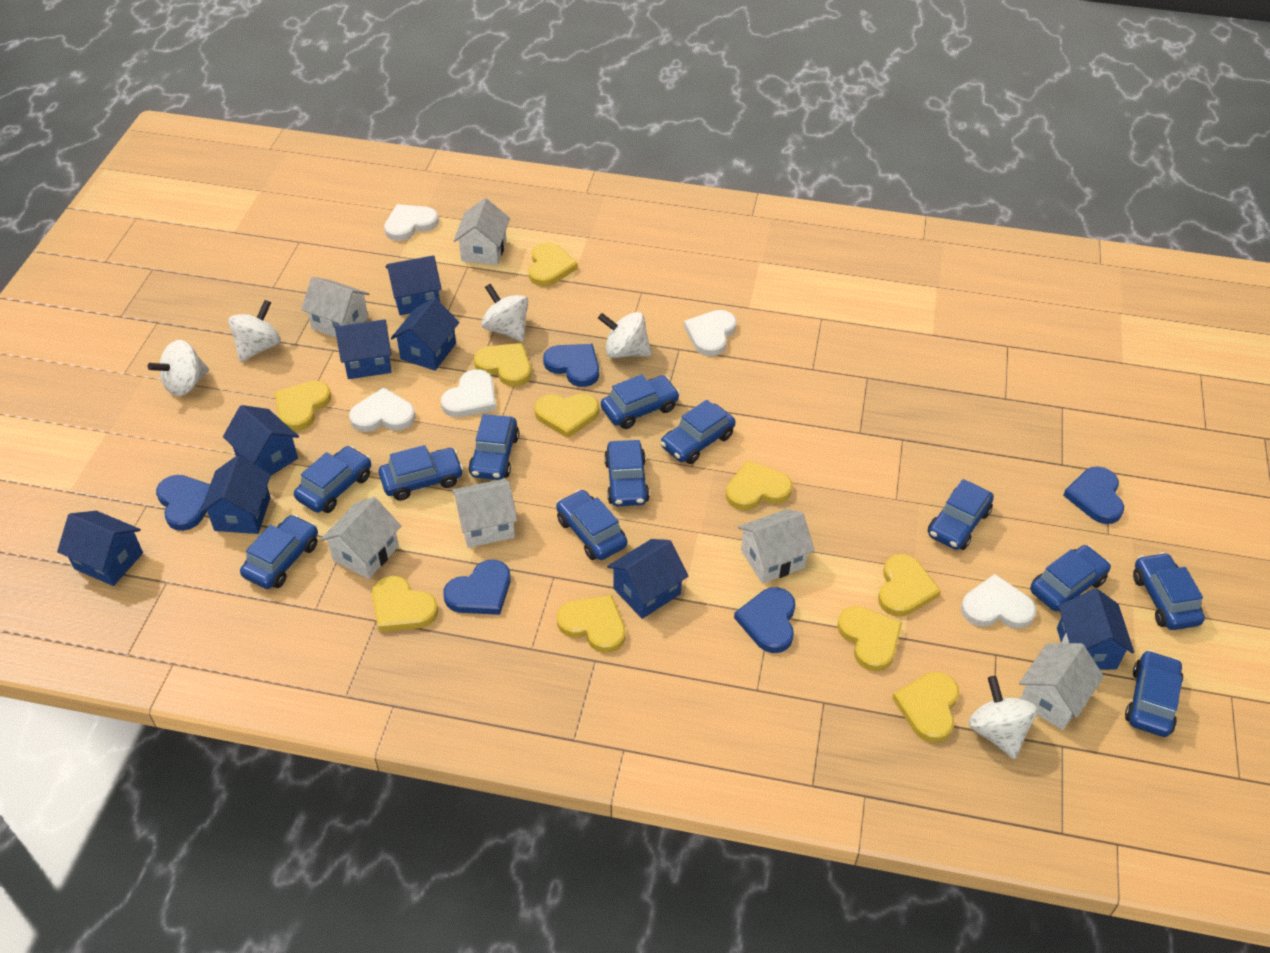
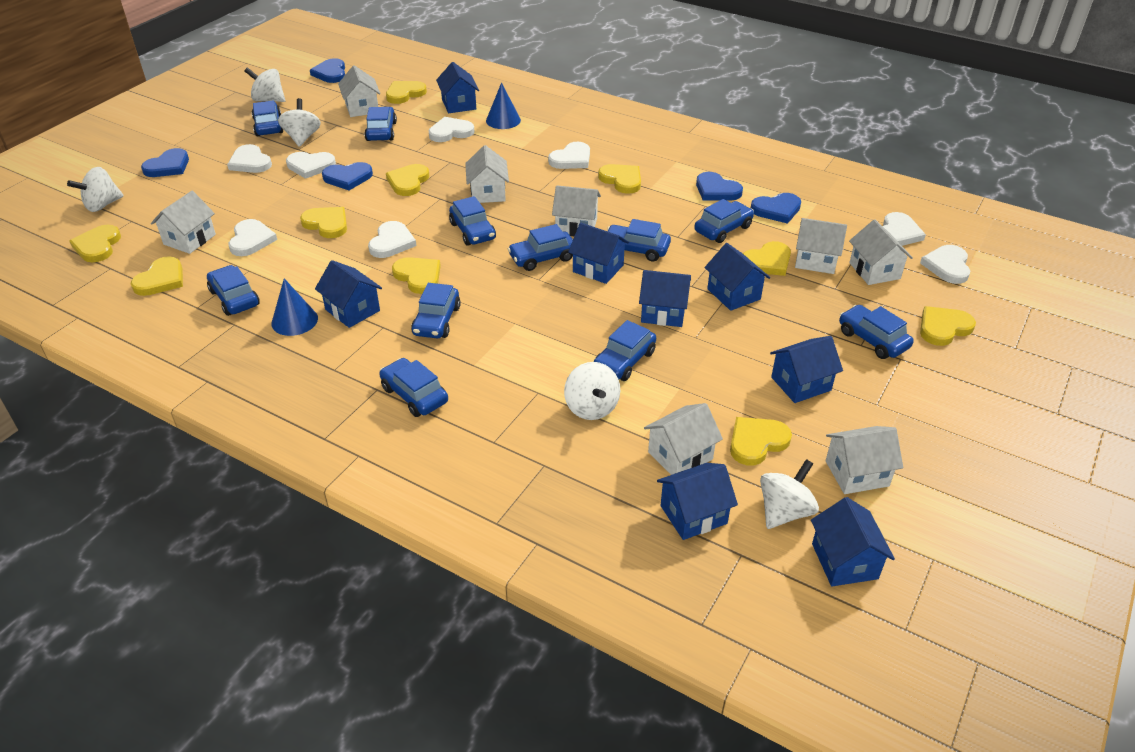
blue car: 12 -> 11
blue cone: 0 -> 2
white heart: 5 -> 8
white house: 6 -> 8

